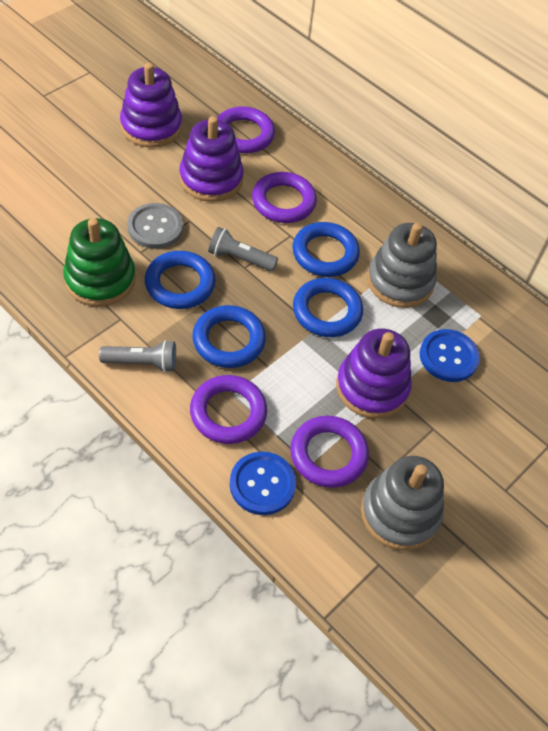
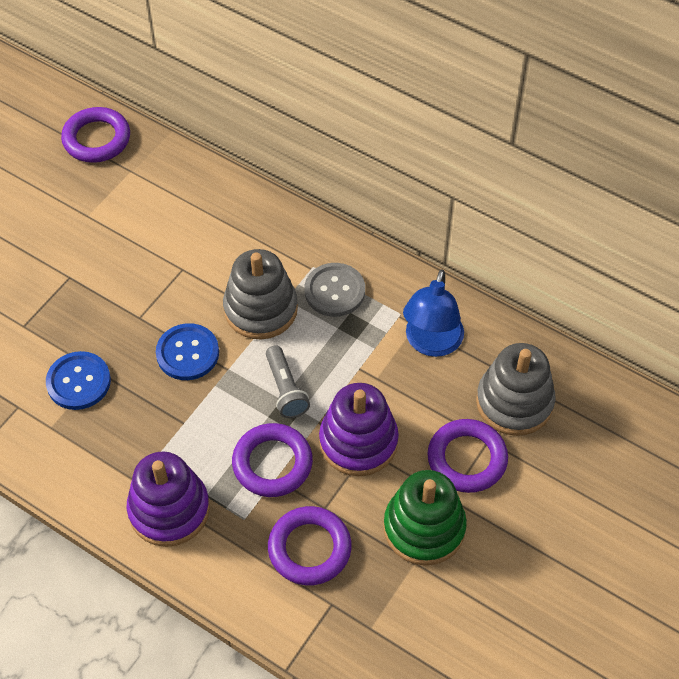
blue lamp: 0 -> 1
blue ring: 4 -> 0
grey flashlight: 2 -> 1
purple stacking toy: 3 -> 2

